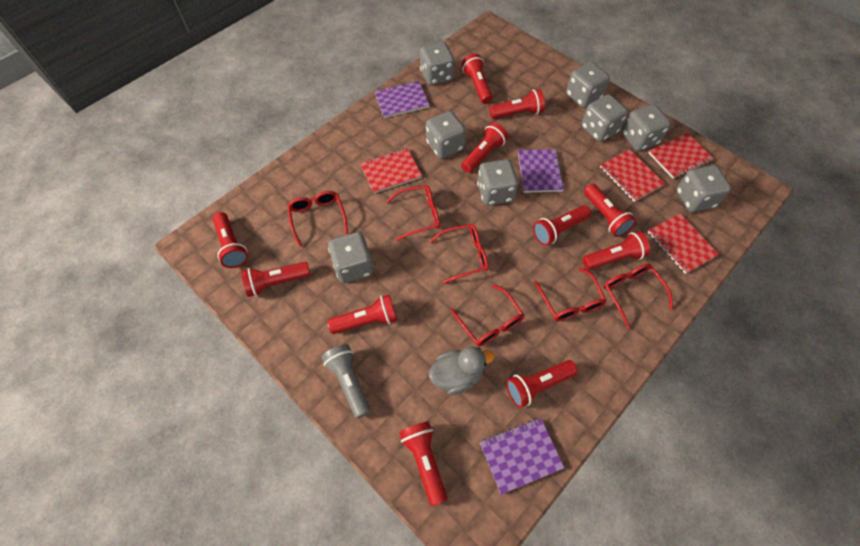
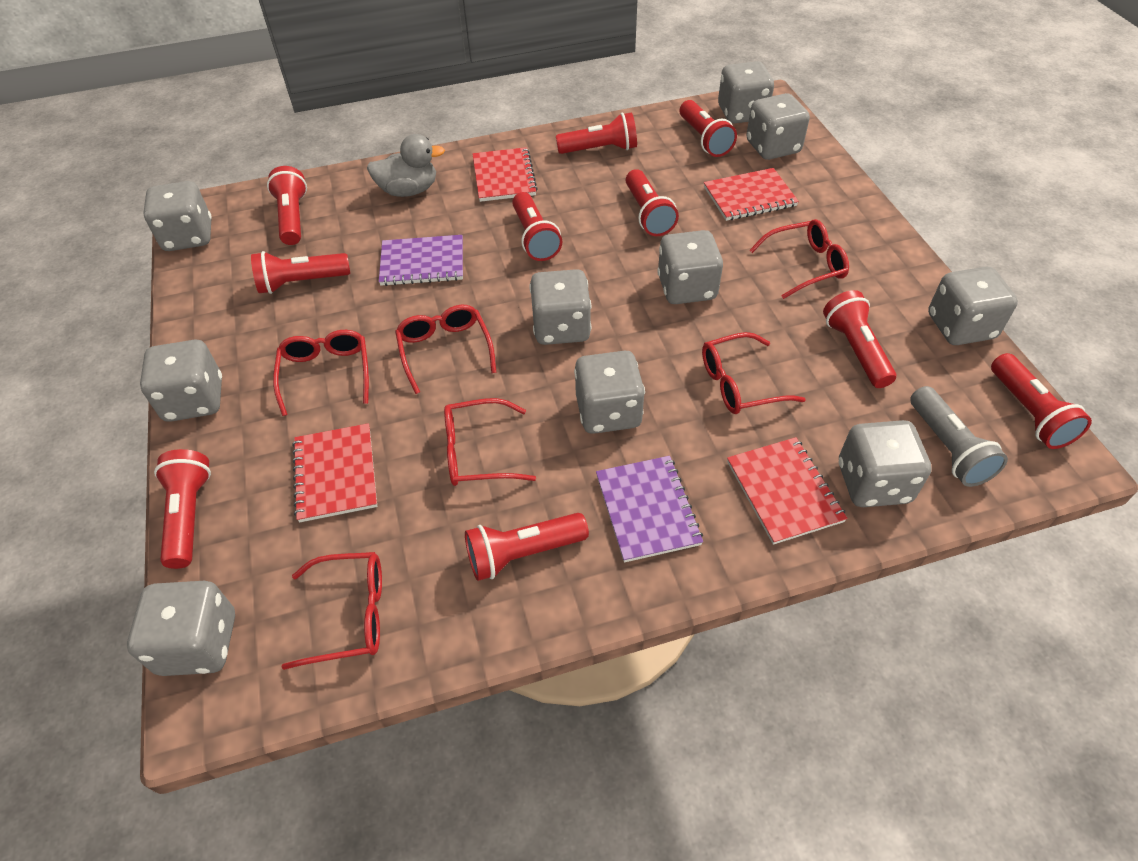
grey dice: 8 -> 10
purple notebook: 3 -> 2
red flashlight: 11 -> 10

